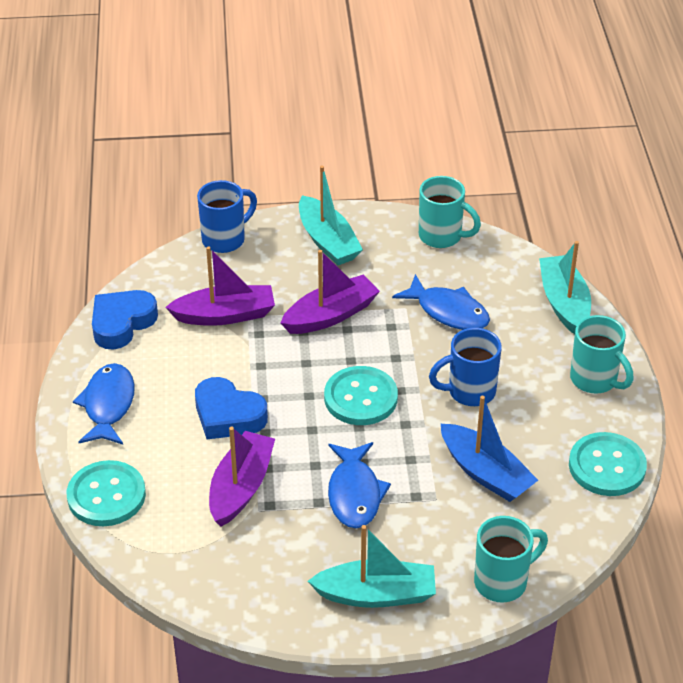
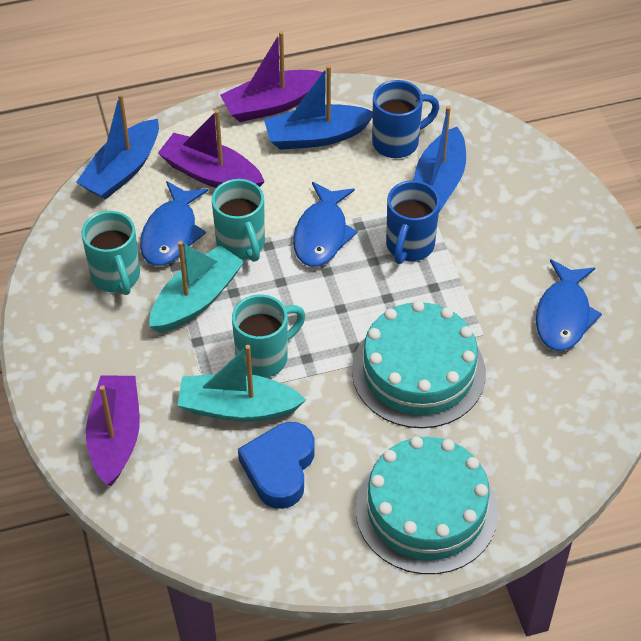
blue boat: 1 -> 3
blue heart: 2 -> 1
turquoise boat: 3 -> 2
turquoise button: 3 -> 0
turquoise cake: 0 -> 2

